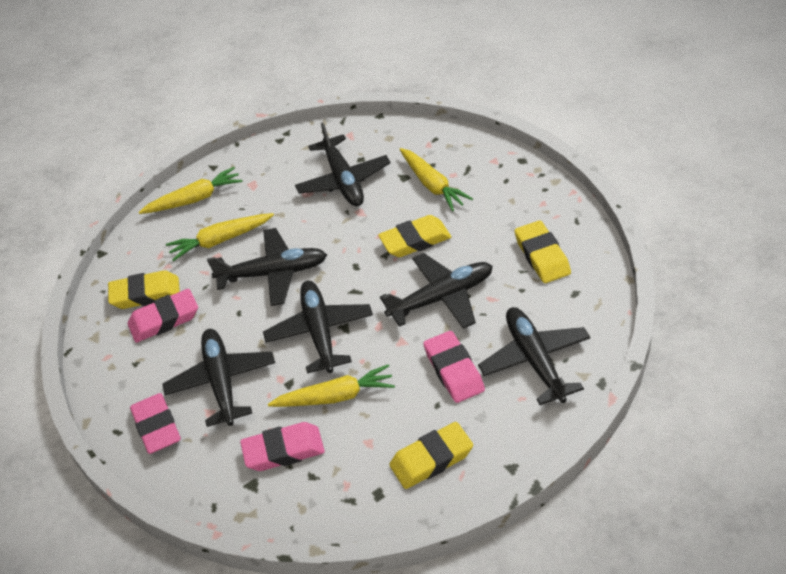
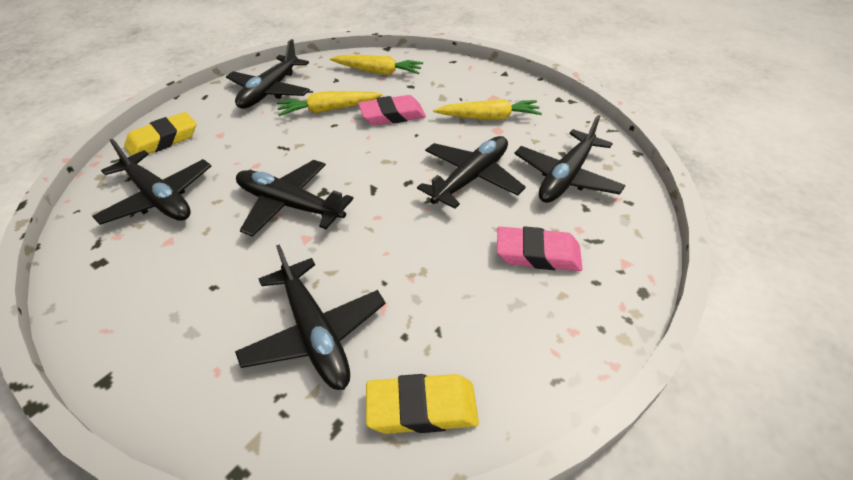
pink eraser: 4 -> 2
yellow carrot: 4 -> 3
yellow eraser: 4 -> 2

